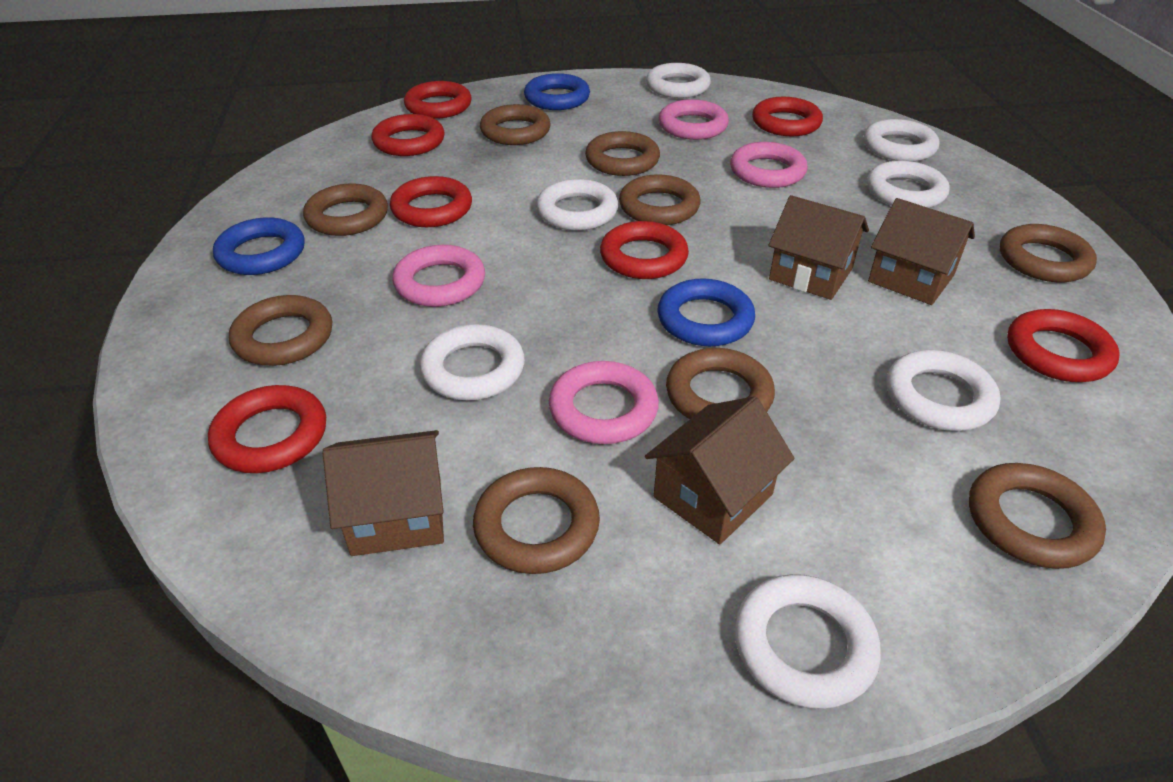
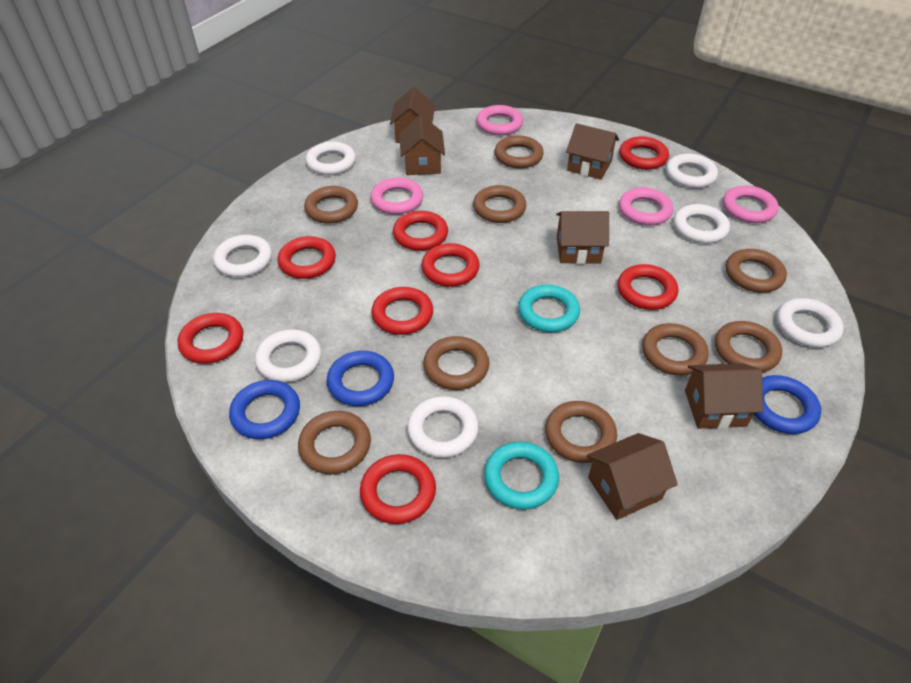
brown house: 4 -> 6
red ring: 7 -> 8
turquoise ring: 0 -> 2

